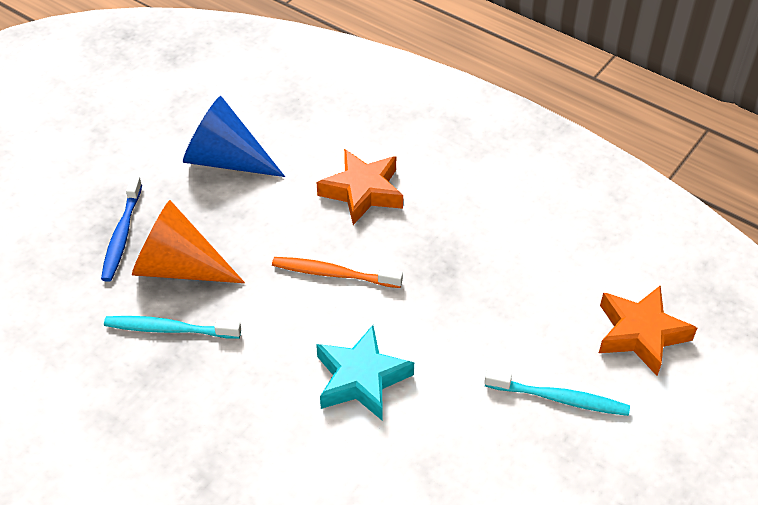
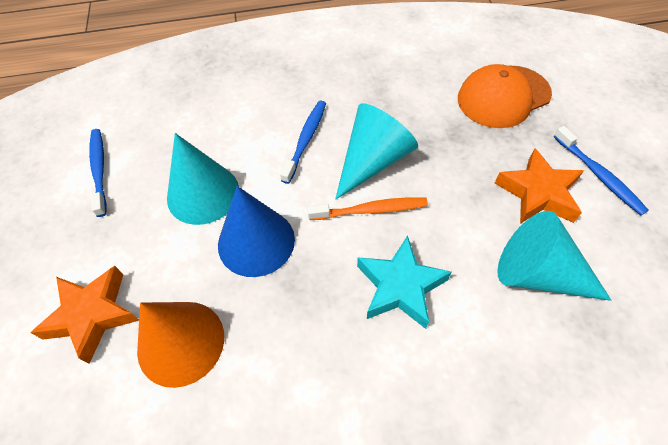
blue toothbrush: 1 -> 3
orange cap: 0 -> 1
turquoise cone: 0 -> 3
turquoise toothbrush: 2 -> 0

